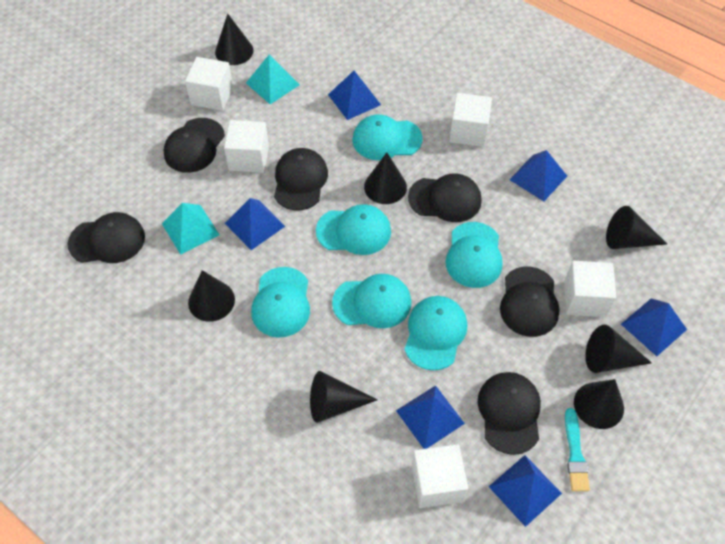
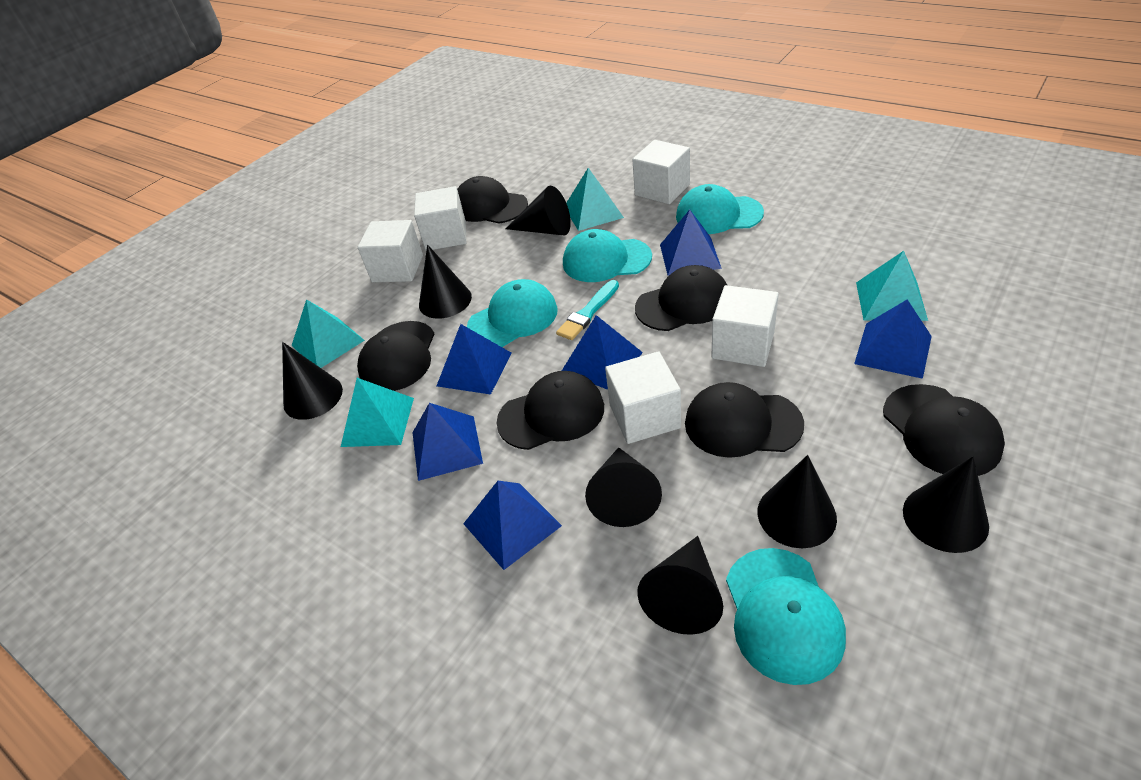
turquoise cap: 6 -> 4
turquoise pyramid: 2 -> 4

